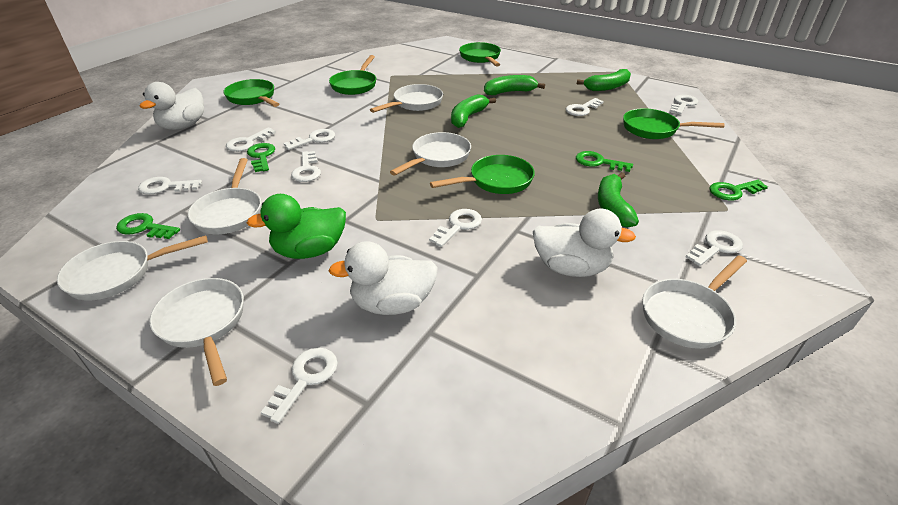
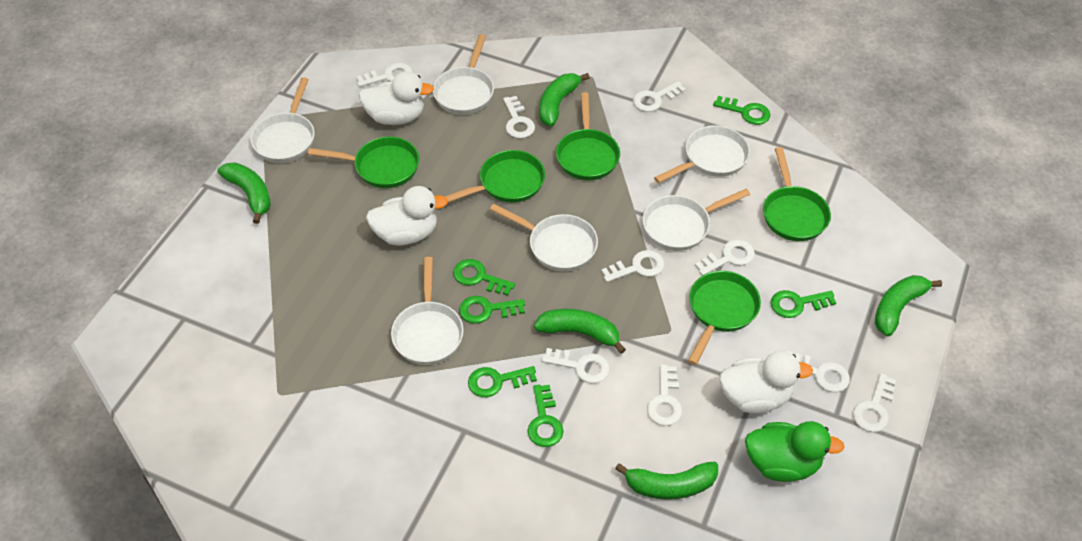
green banana: 4 -> 5
green key: 4 -> 6

